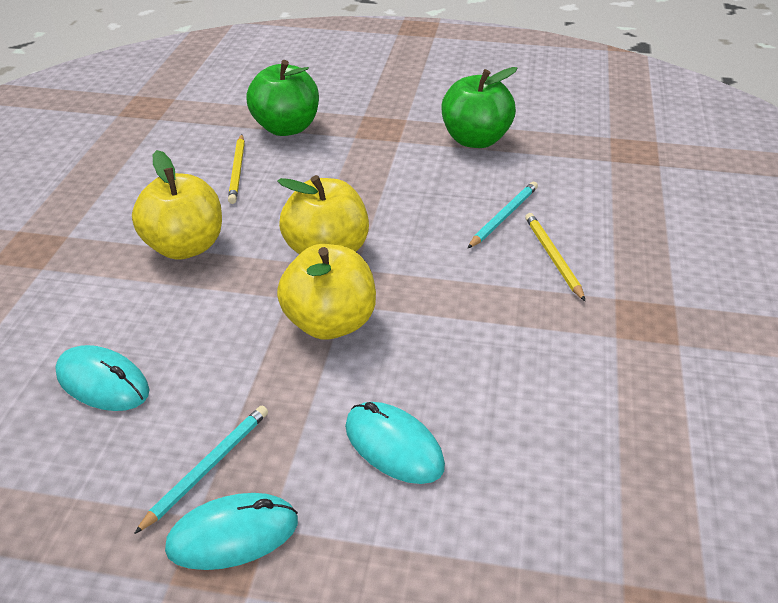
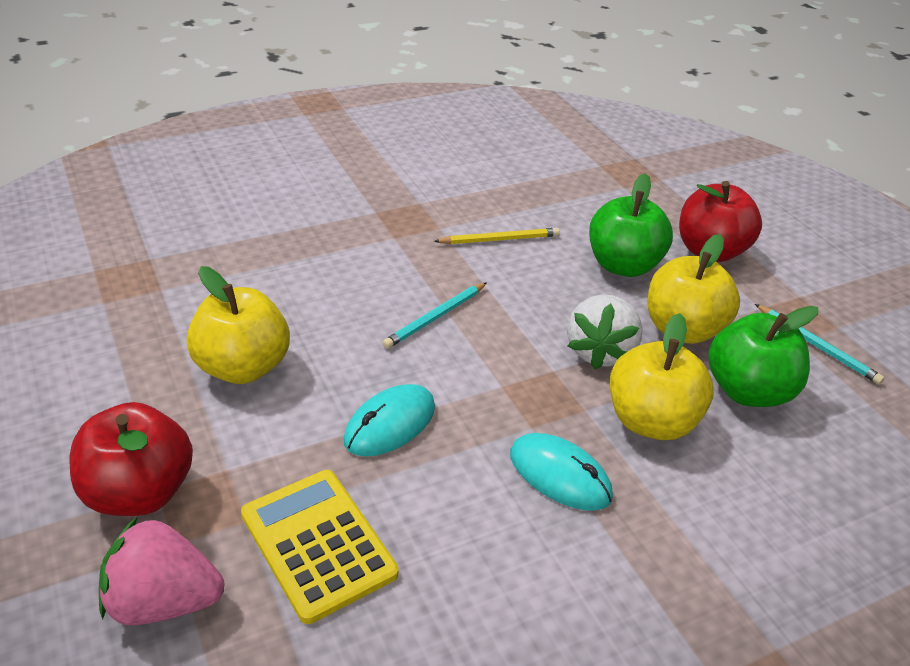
pink strawberry: 0 -> 1
red apple: 0 -> 2
turquoise mouse: 3 -> 2
white strawberry: 0 -> 1
yellow calculator: 0 -> 1
yellow pencil: 2 -> 1

